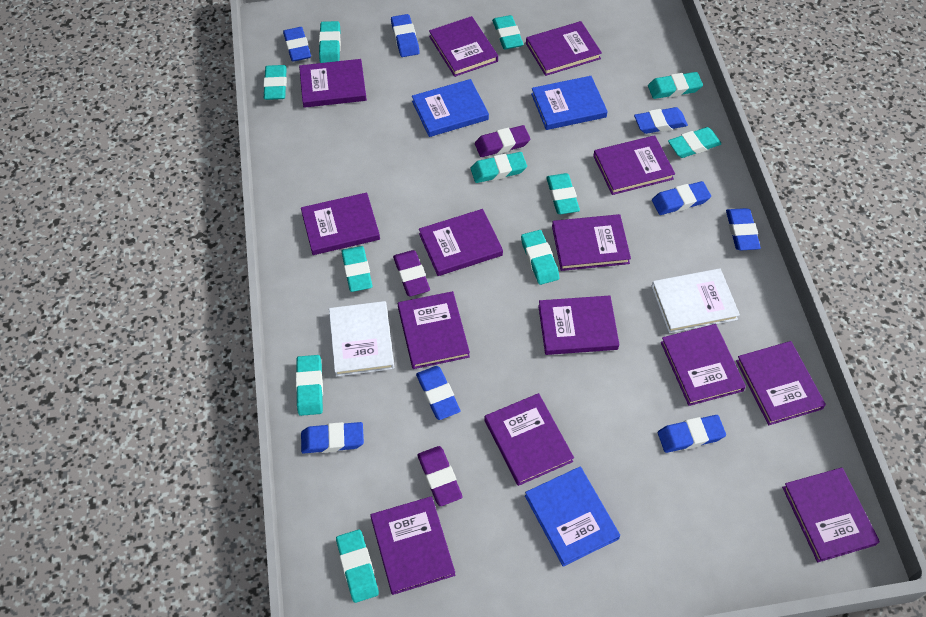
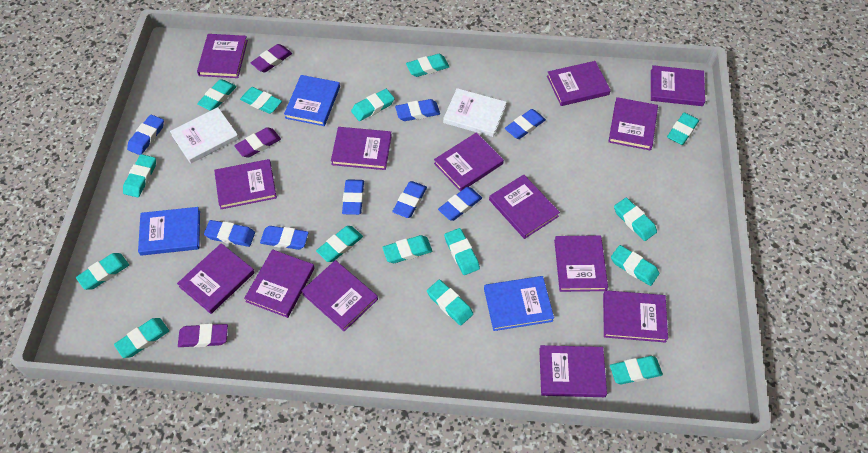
turquoise eraser: 11 -> 15

